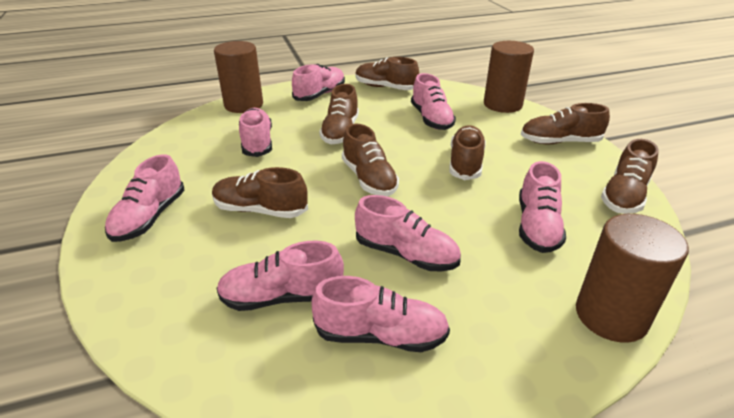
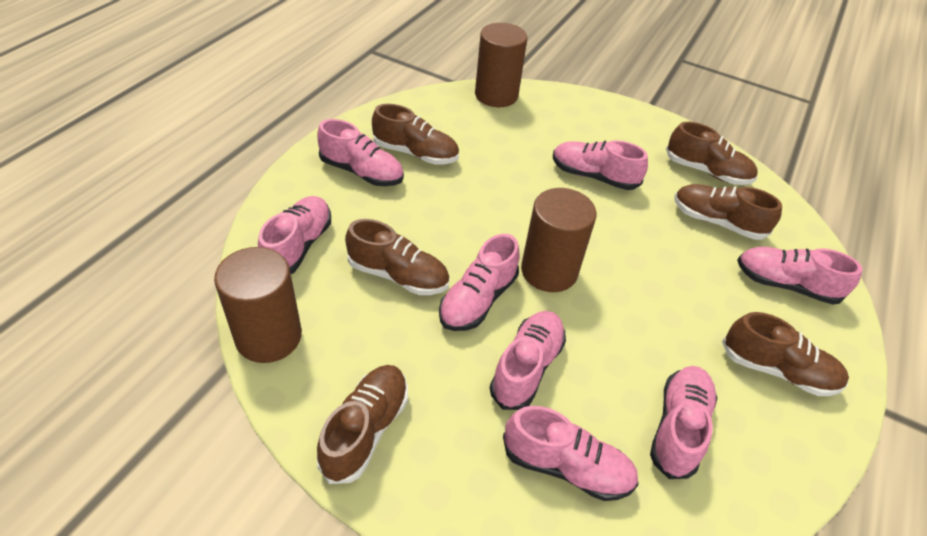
brown shoe: 7 -> 6

